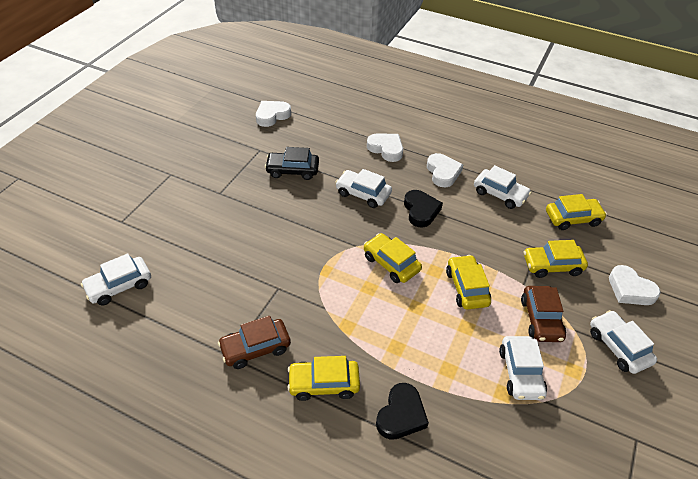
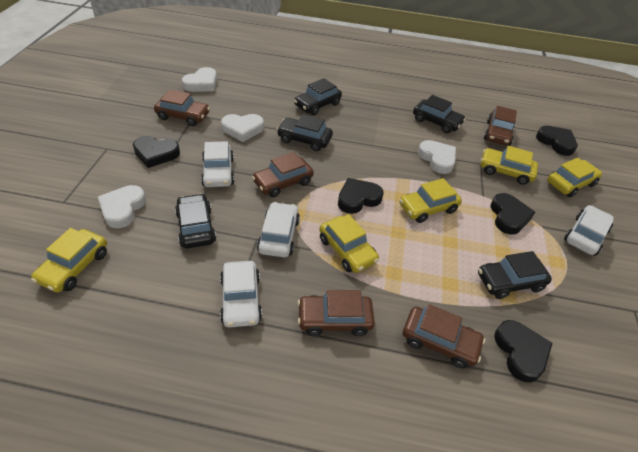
black car: 1 -> 5
black heart: 2 -> 5
brown car: 2 -> 5
white car: 5 -> 4

